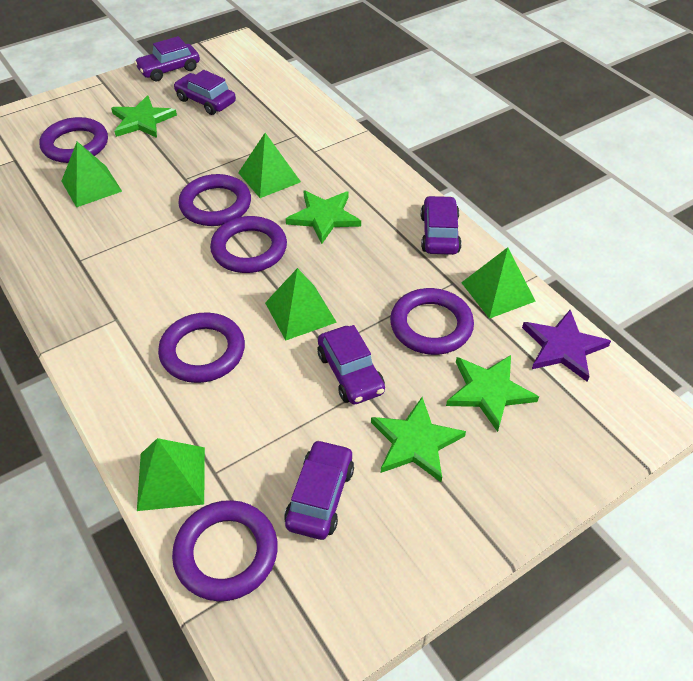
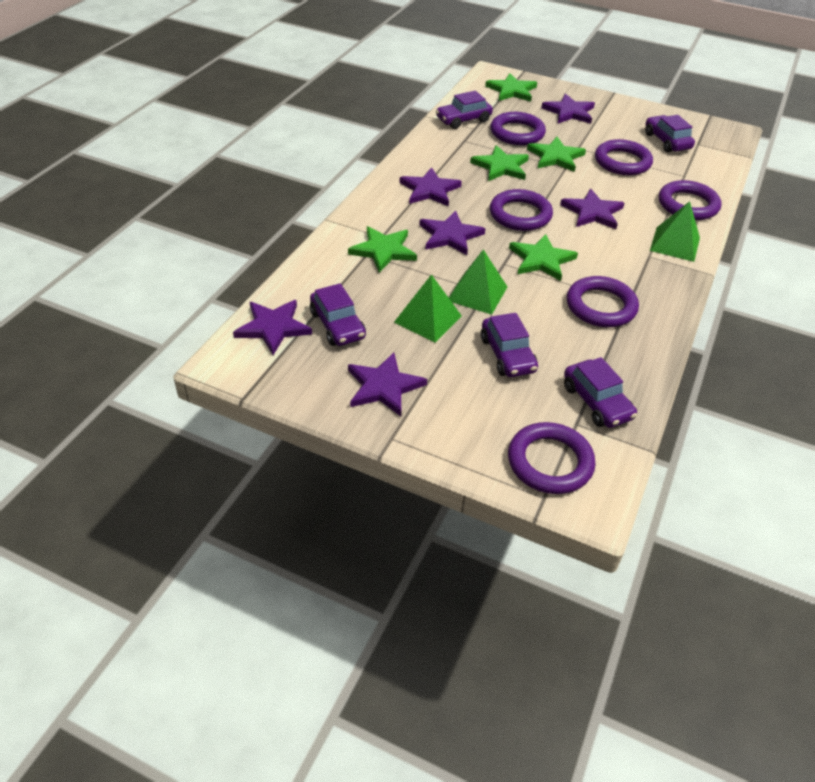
green pyramid: 5 -> 3
green star: 4 -> 5
purple star: 1 -> 6

